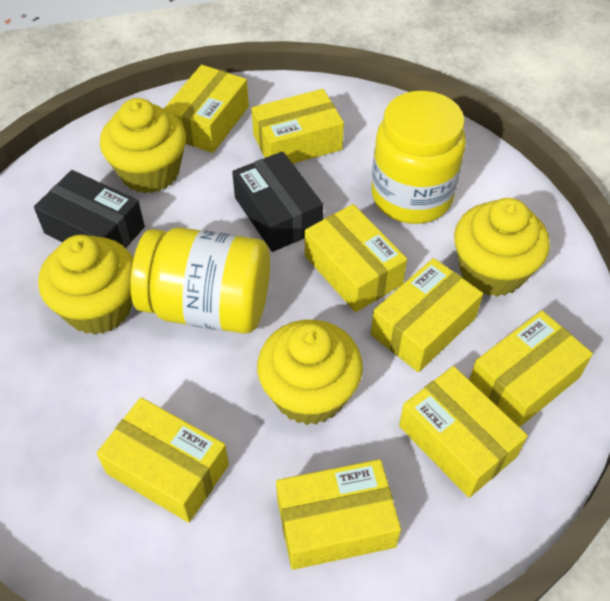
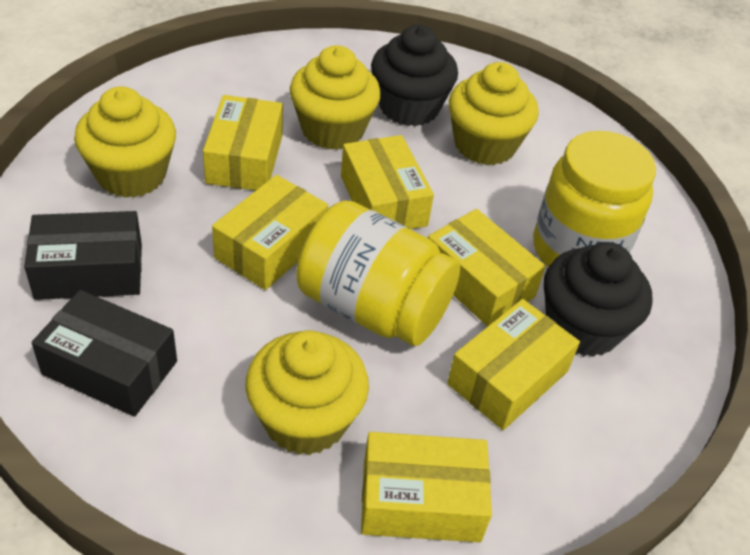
black cupcake: 0 -> 2
yellow box: 8 -> 6

